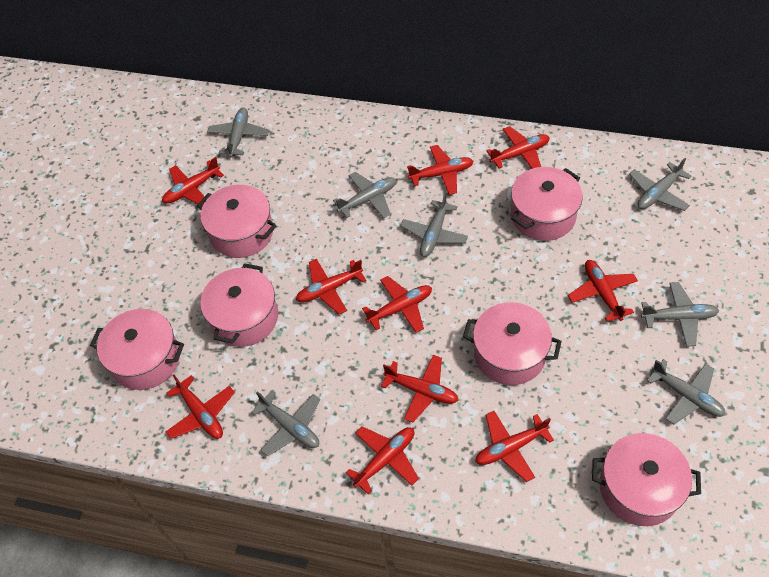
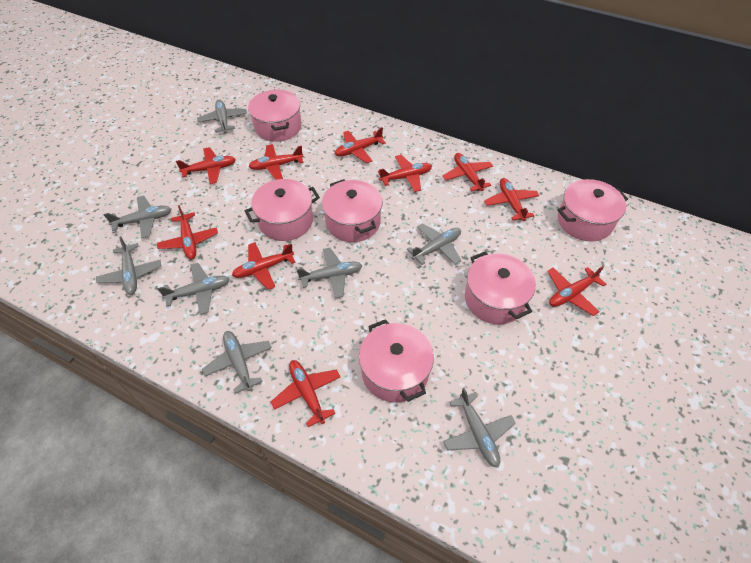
grey plane: 7 -> 8

